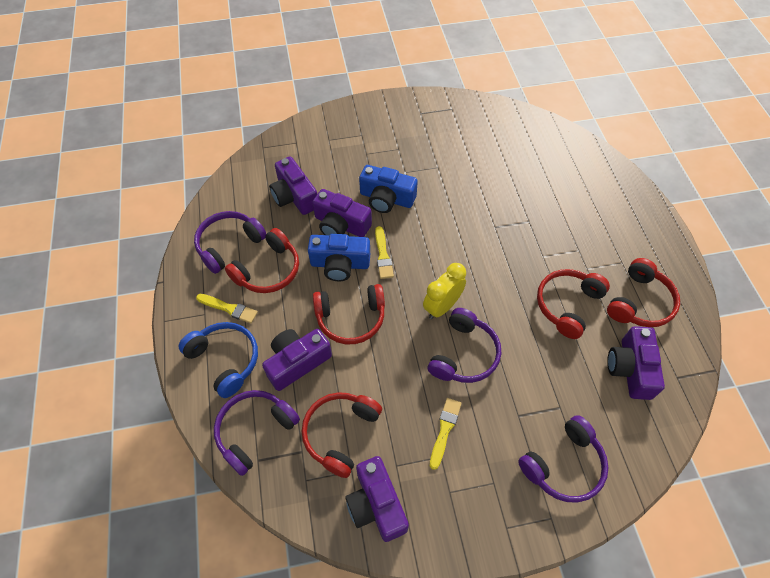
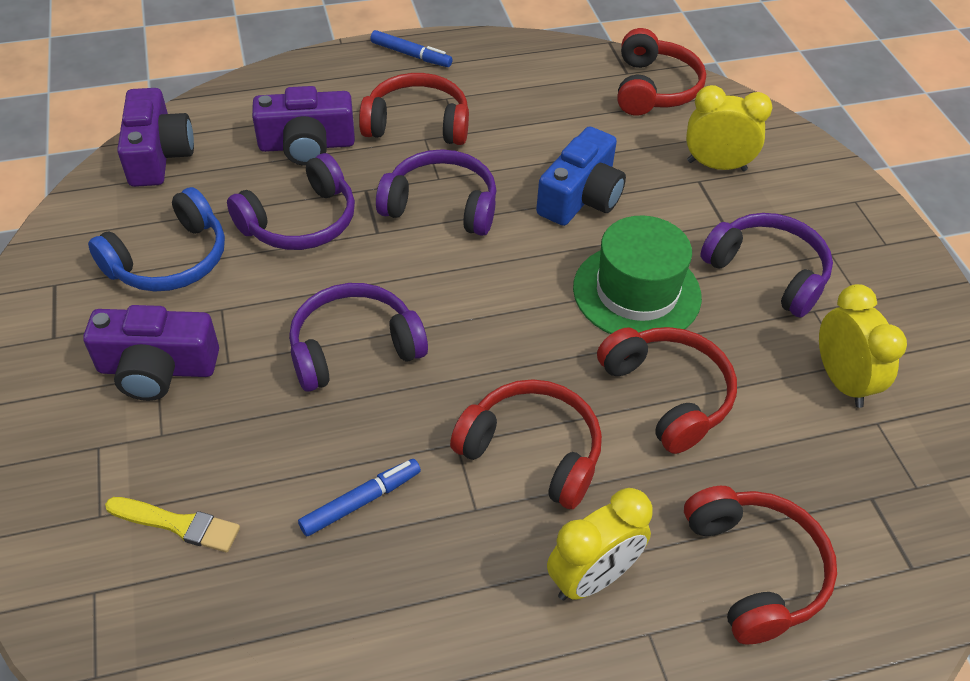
blue camera: 2 -> 1
blue marker: 0 -> 2
green hat: 0 -> 1
purple camera: 5 -> 3
yellow brush: 3 -> 1
yellow clock: 1 -> 3

